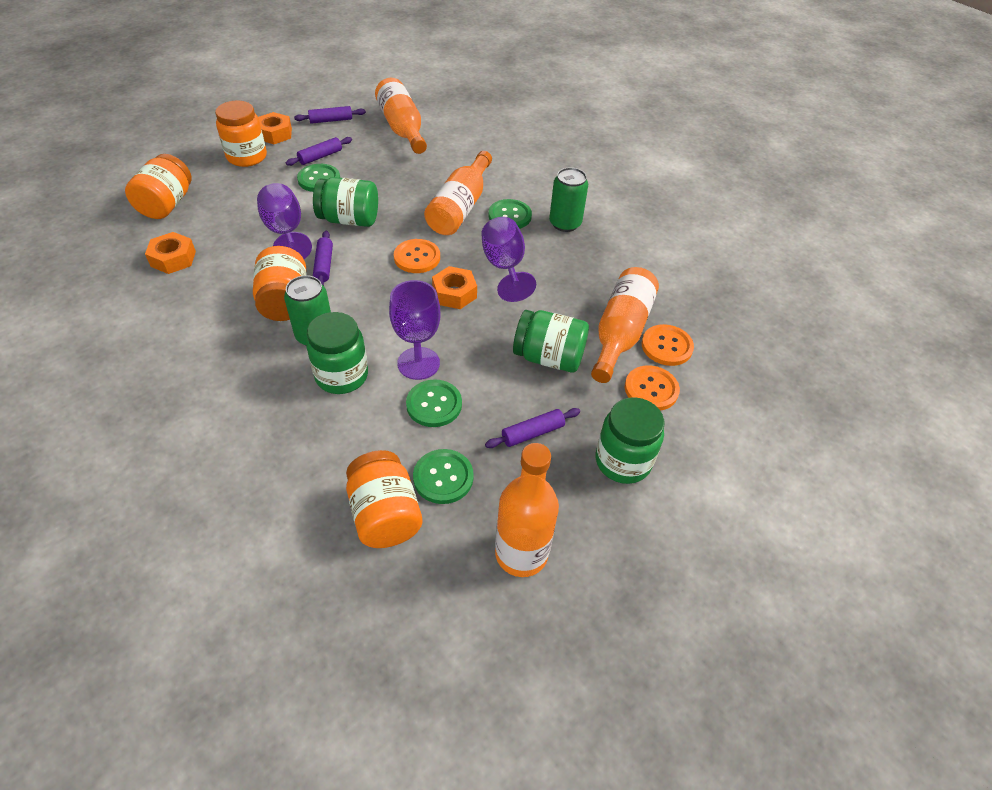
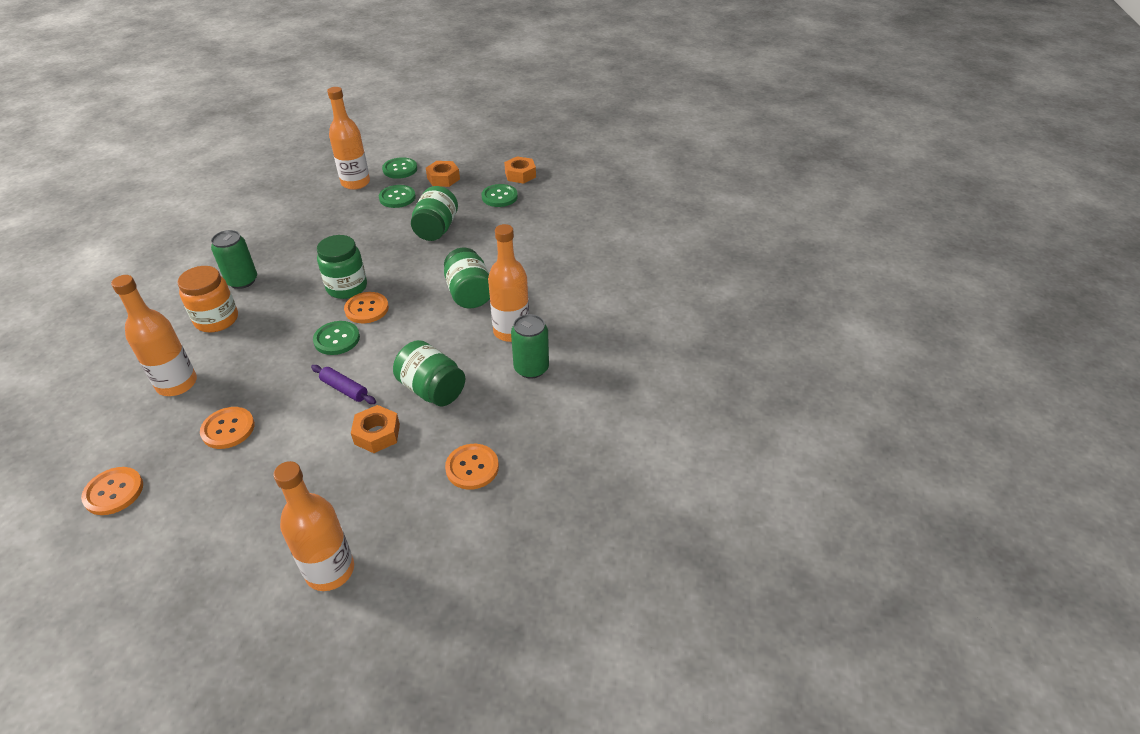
orange button: 3 -> 4
orange jar: 4 -> 1
purple goblet: 3 -> 0
purple rolling pin: 4 -> 1

